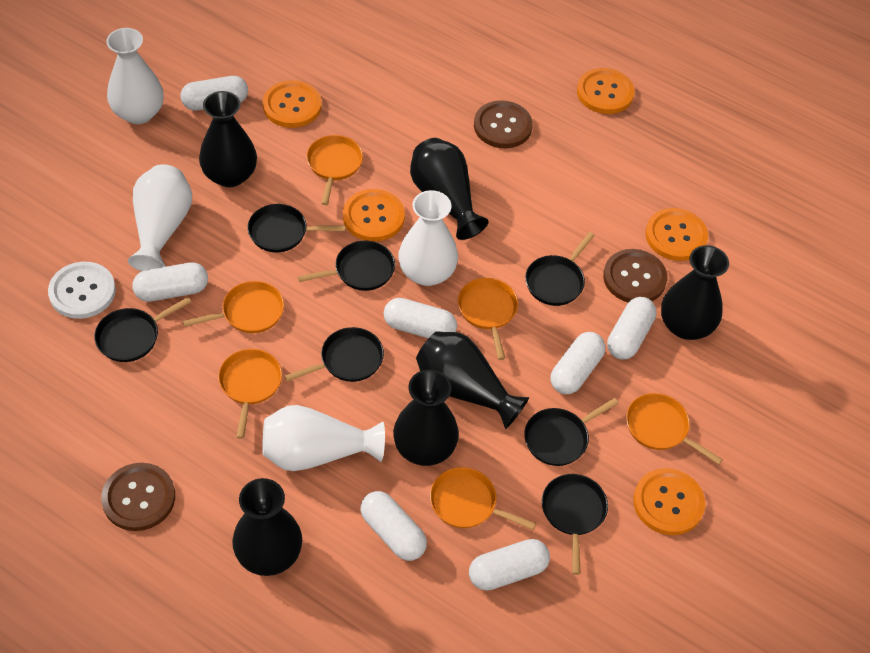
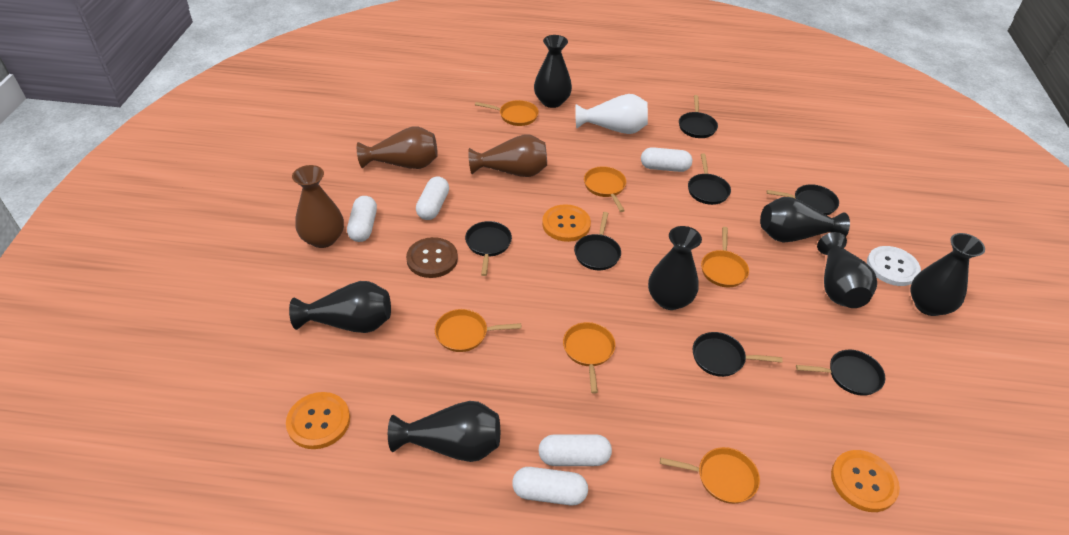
black vase: 6 -> 7
brown button: 3 -> 1
brown vase: 0 -> 3
orange button: 5 -> 3
white capsule: 7 -> 5
white vase: 4 -> 1

